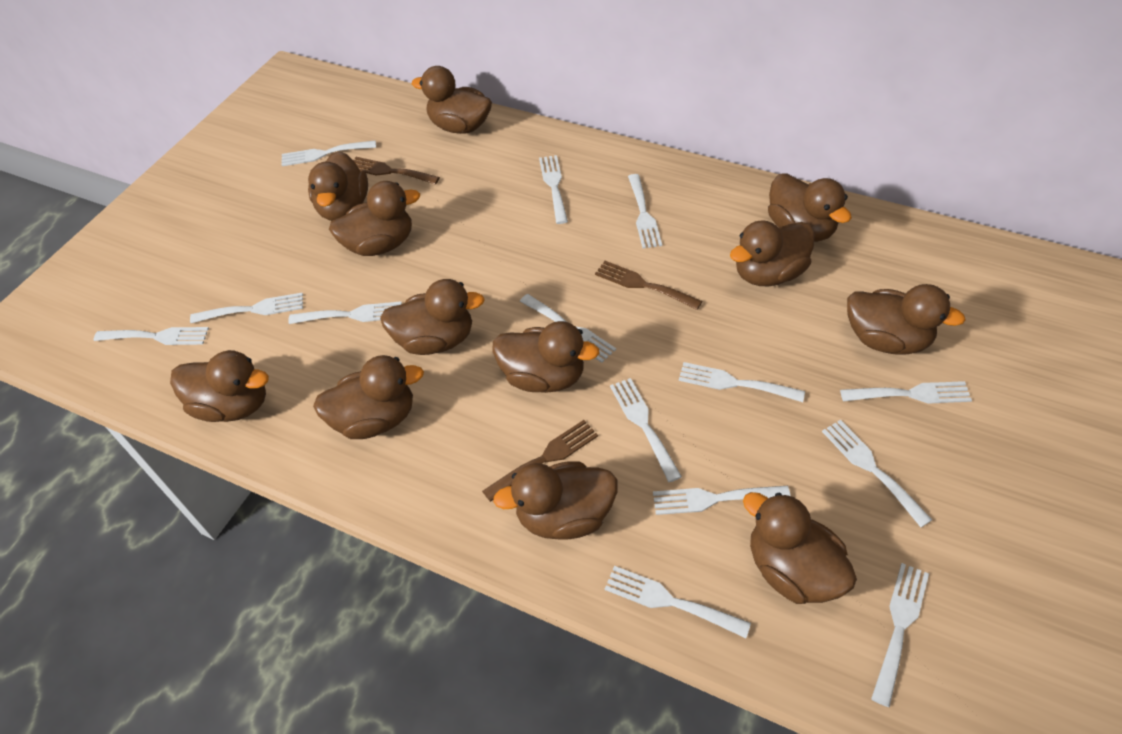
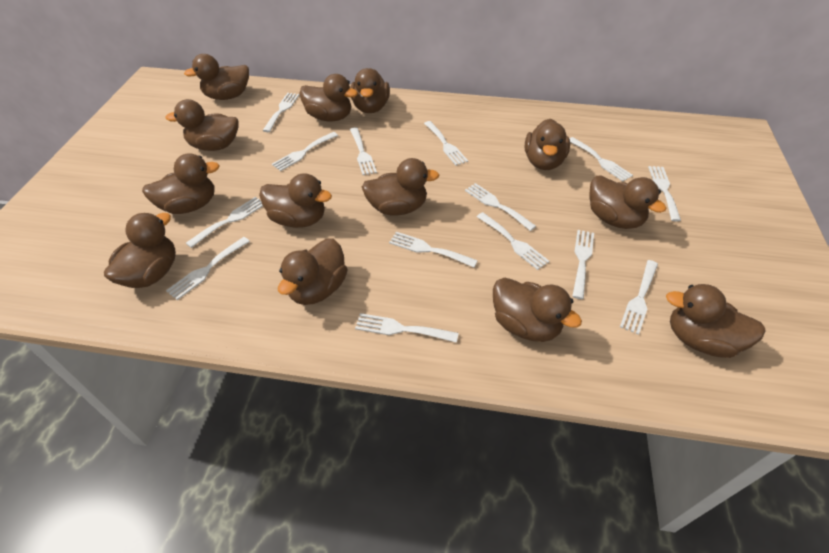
brown duck: 12 -> 13
brown fork: 3 -> 0

